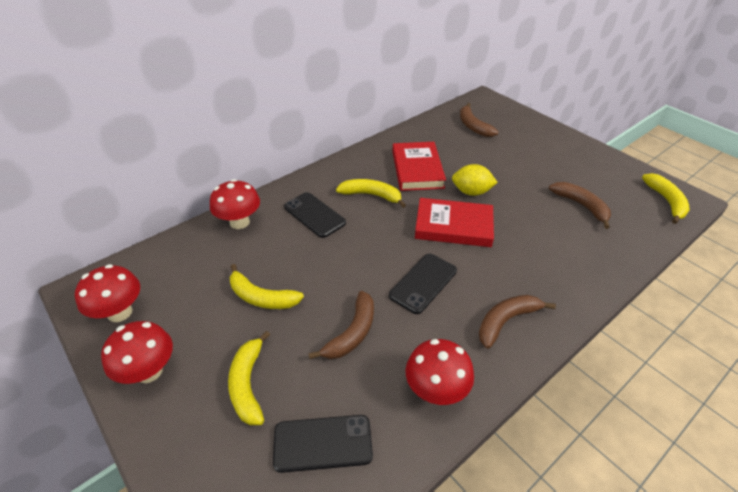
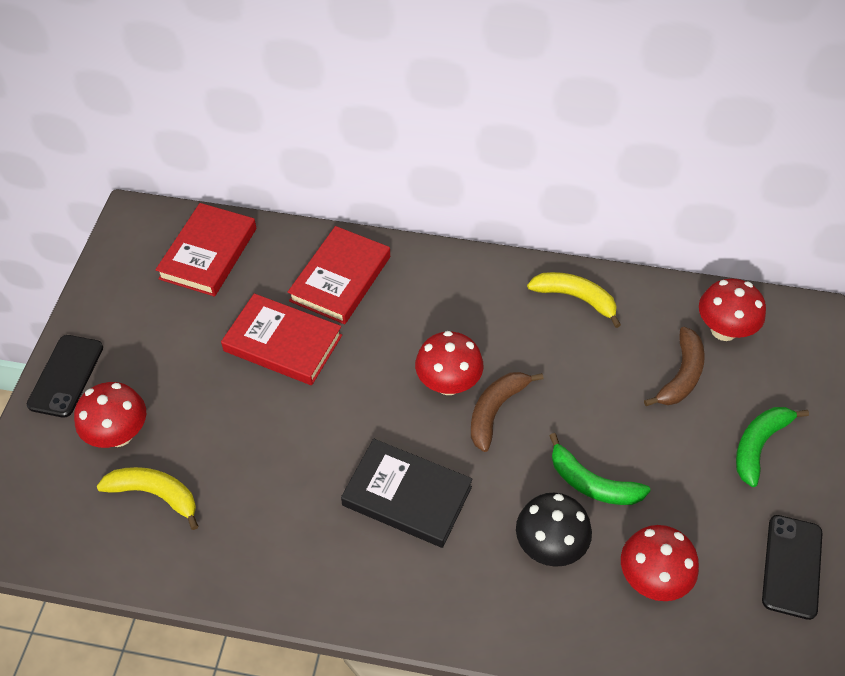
black book: 0 -> 1
black mushroom: 0 -> 1
black phone: 3 -> 2
brown banana: 4 -> 2
green banana: 0 -> 2
red book: 2 -> 3
yellow banana: 4 -> 2
yellow lemon: 1 -> 0

